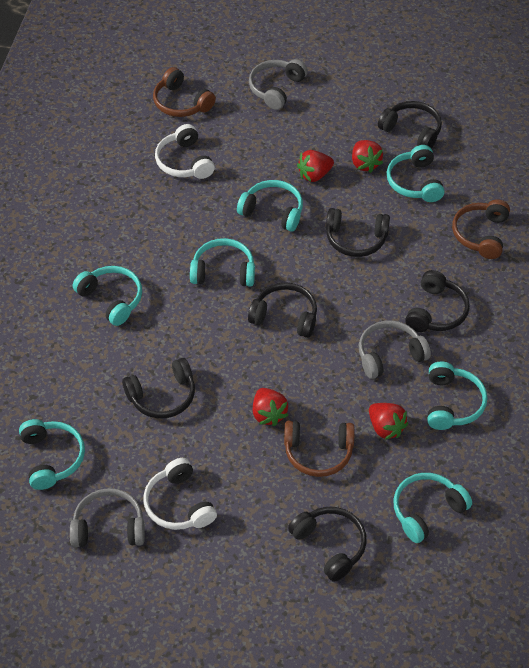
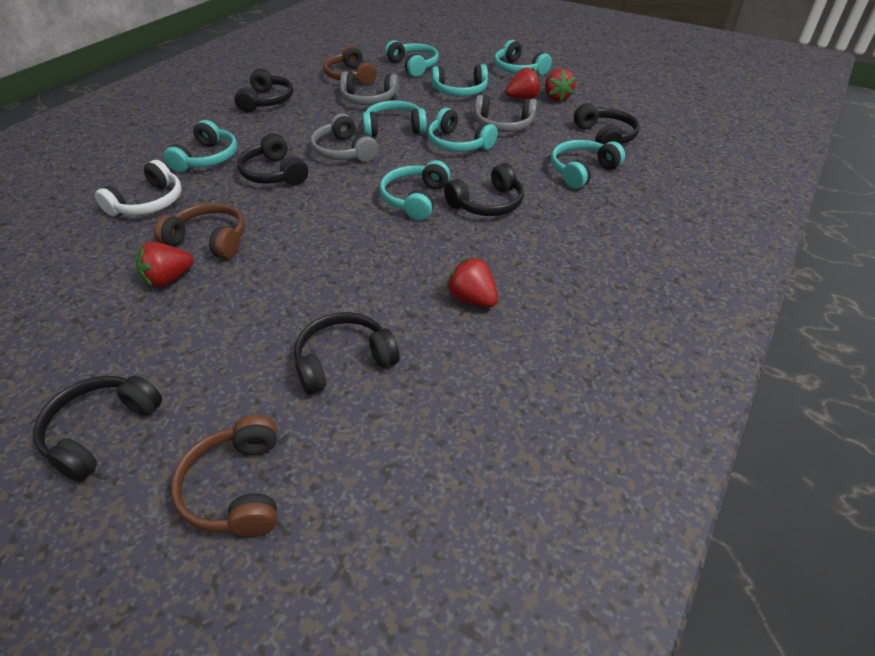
turquoise headphones: 7 -> 8
white headphones: 2 -> 1

